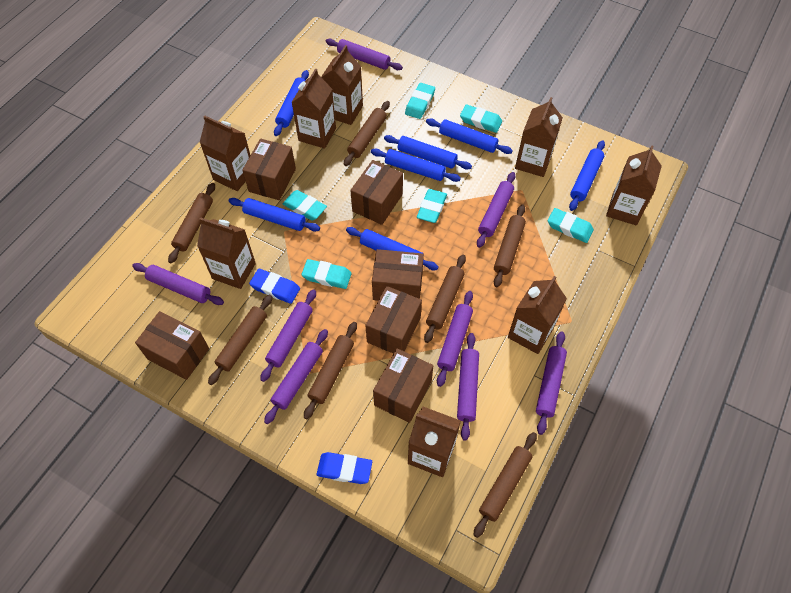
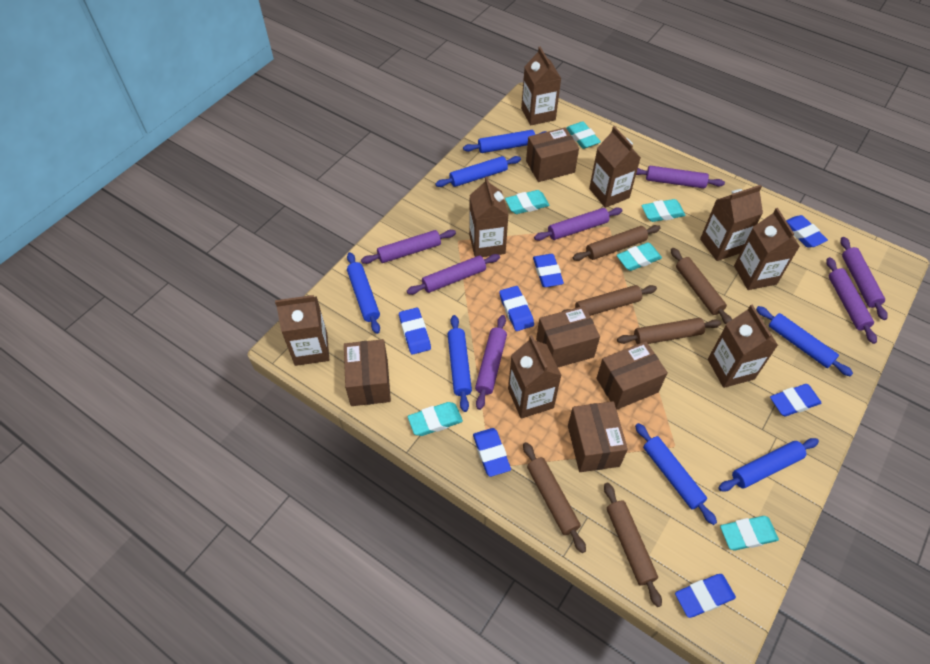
blue eraser: 2 -> 7
brown box: 6 -> 5
brown rolling pin: 7 -> 6
purple rolling pin: 8 -> 7

